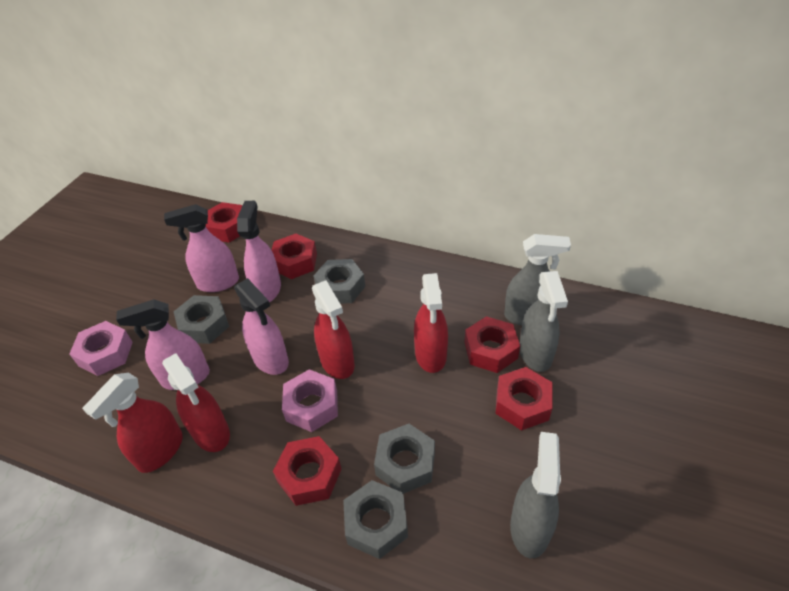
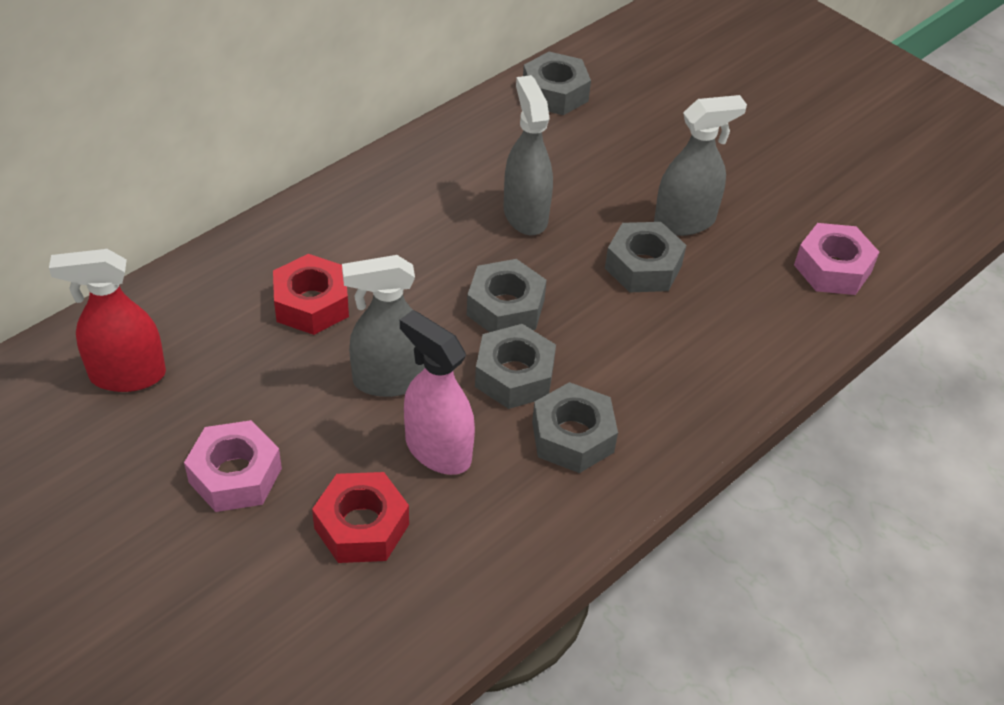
grey nut: 4 -> 5
pink spray bottle: 4 -> 1
red nut: 5 -> 2
red spray bottle: 4 -> 1

